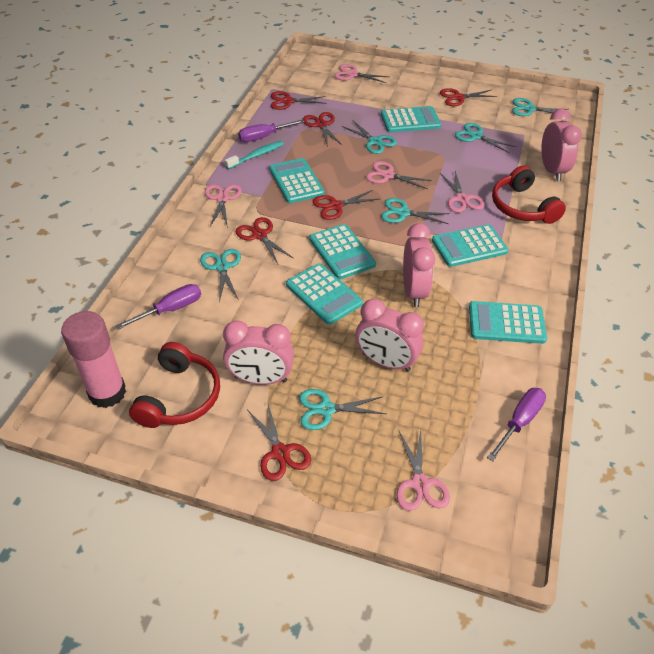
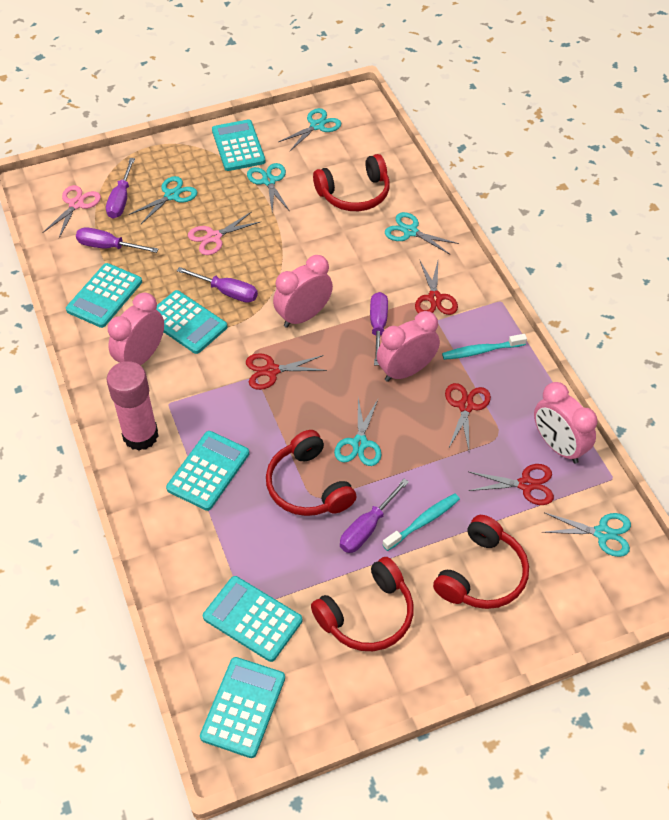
pink scissors: 5 -> 2
purple screwdriver: 3 -> 5
red headphones: 2 -> 4
red scissors: 6 -> 4
turquoise toothbrush: 1 -> 2

